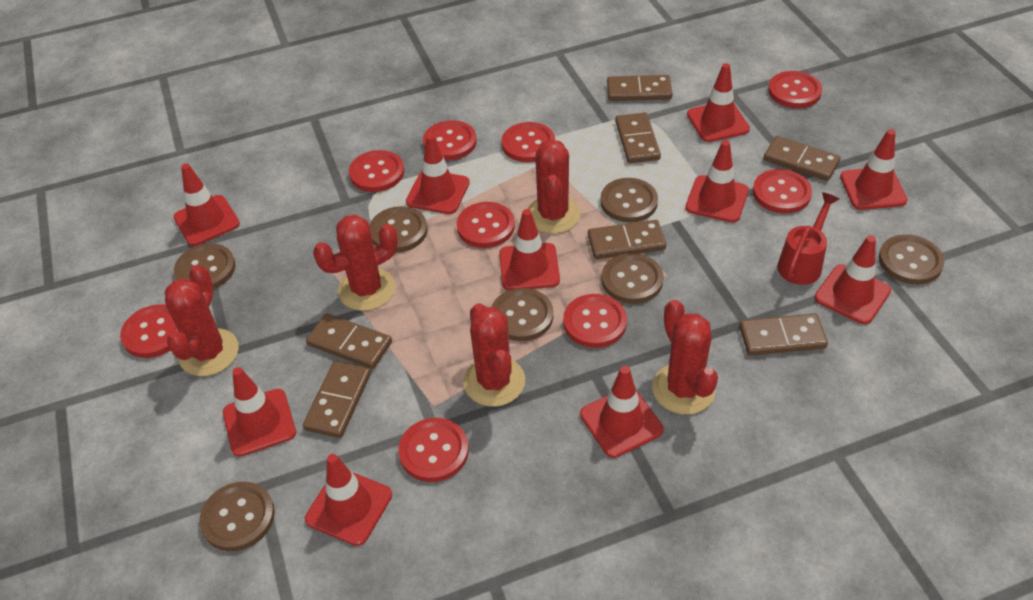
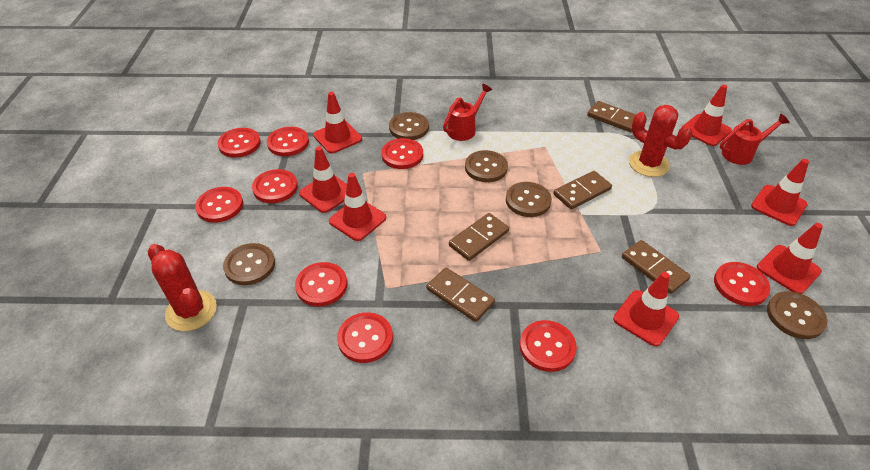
brown button: 7 -> 5
brown domino: 7 -> 5
red cactus: 5 -> 2
red traffic cone: 10 -> 7
red watering can: 1 -> 2

